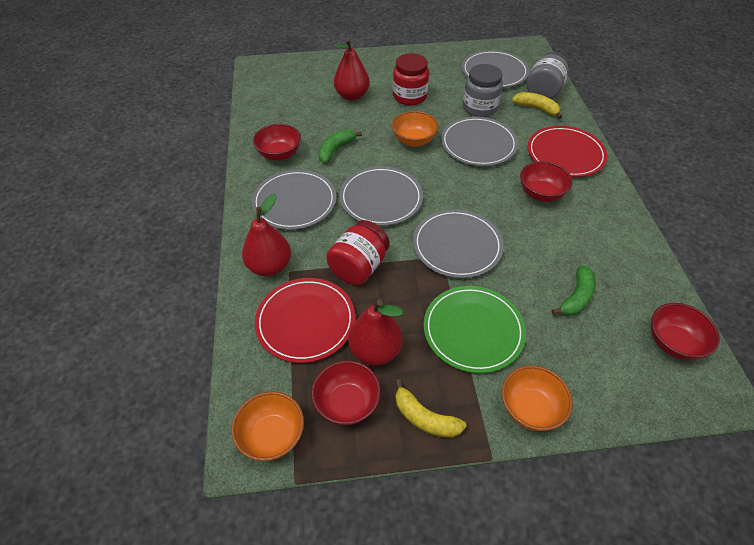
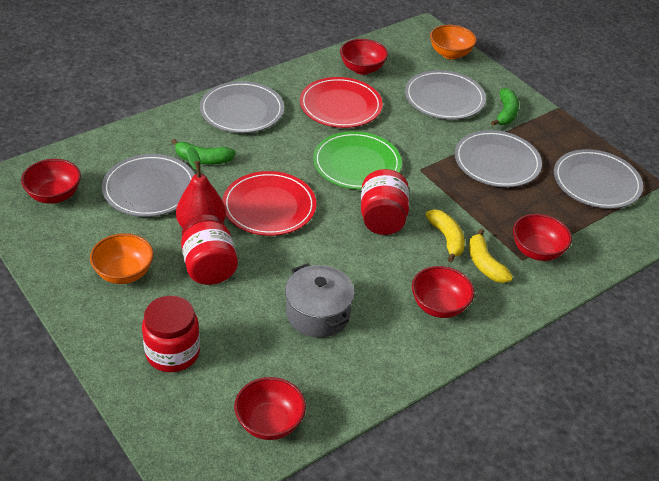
grey jar: 2 -> 0
grey pot: 0 -> 1
orange bowl: 3 -> 2
red bowl: 4 -> 5
red jar: 2 -> 3
red pear: 3 -> 1

